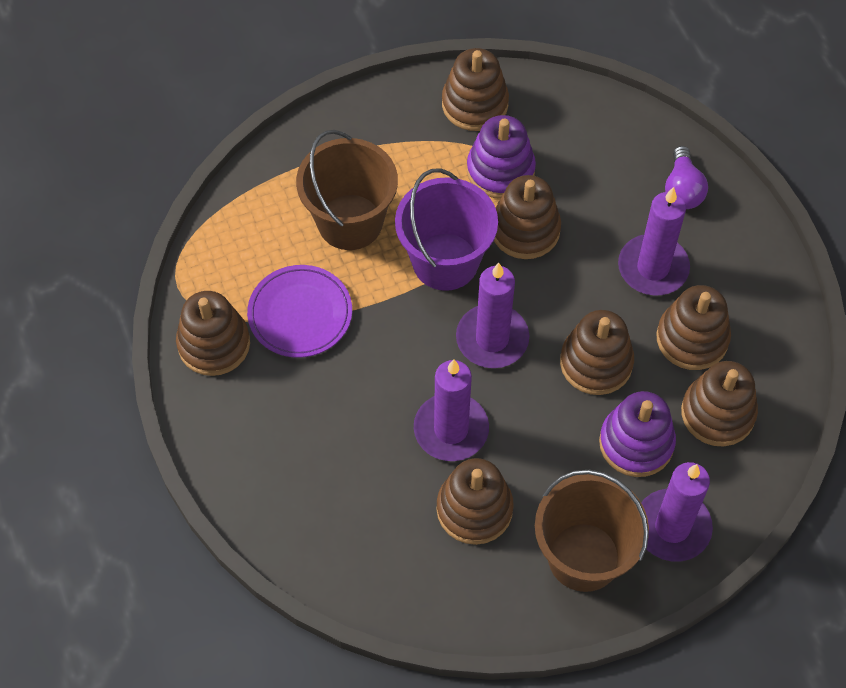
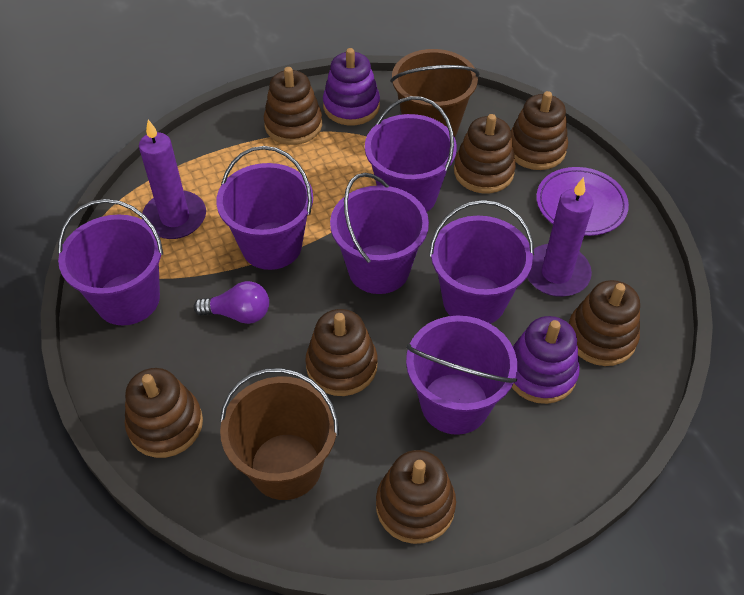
purple bucket: 1 -> 6
purple candle: 4 -> 2

